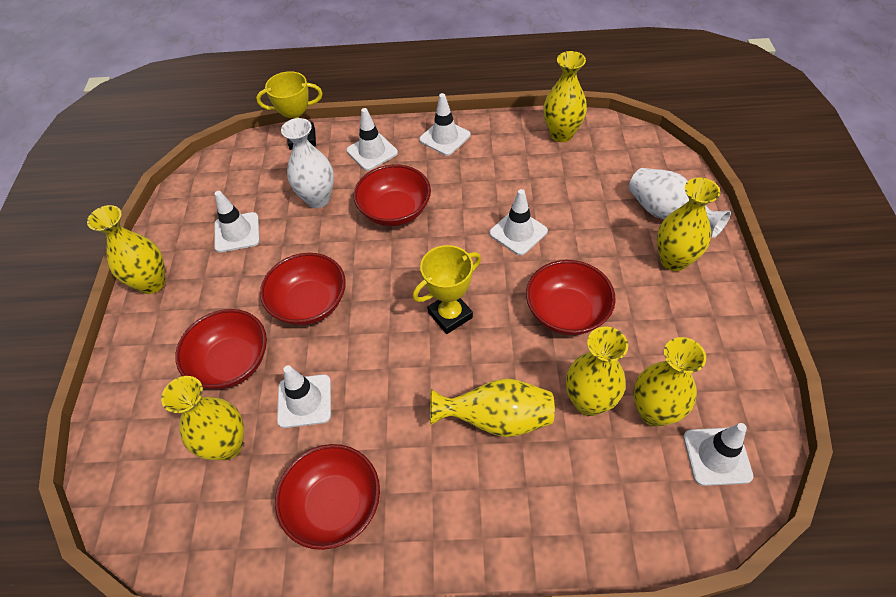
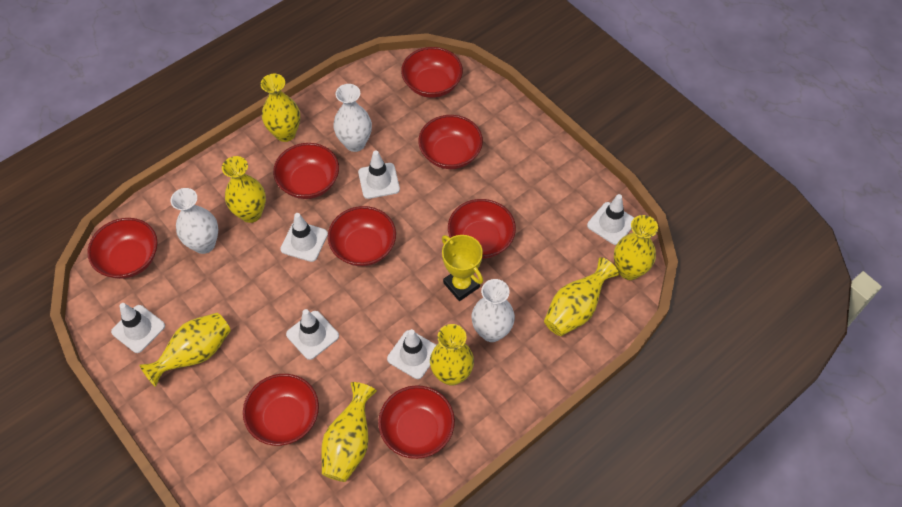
red bowl: 5 -> 8
white vase: 2 -> 3
yellow trophy: 2 -> 1

